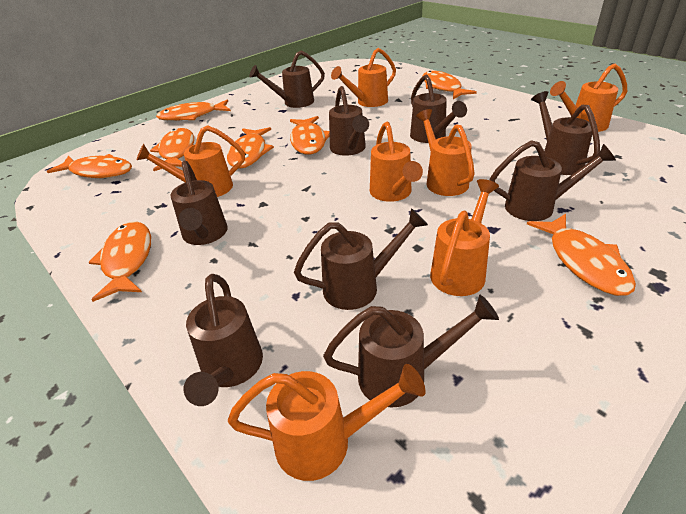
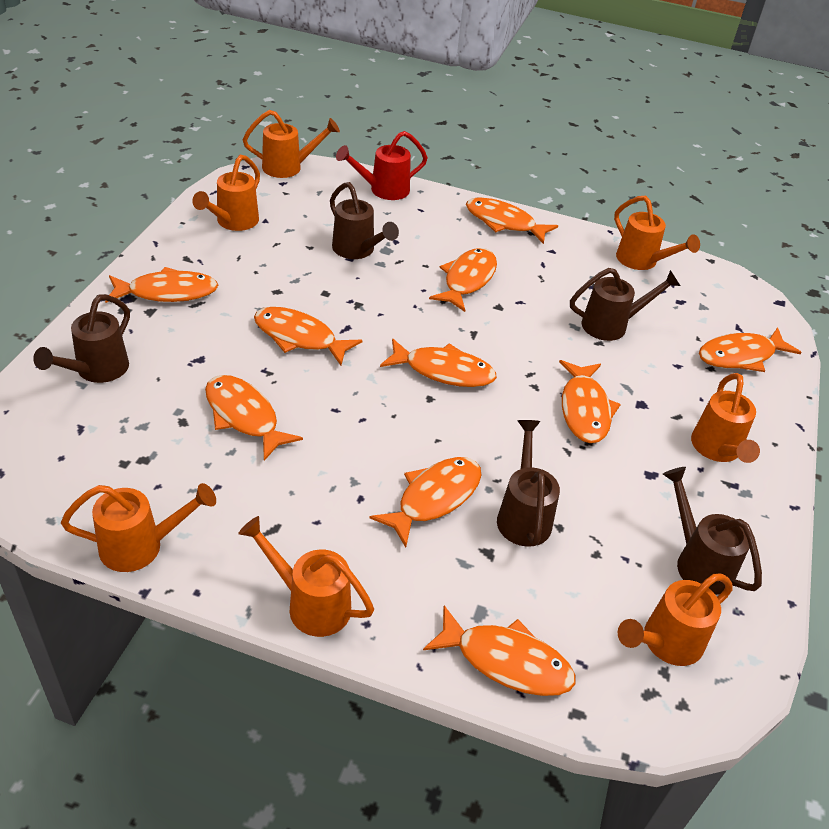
brown watering can: 9 -> 5
orange fish: 8 -> 10
red watering can: 0 -> 1

